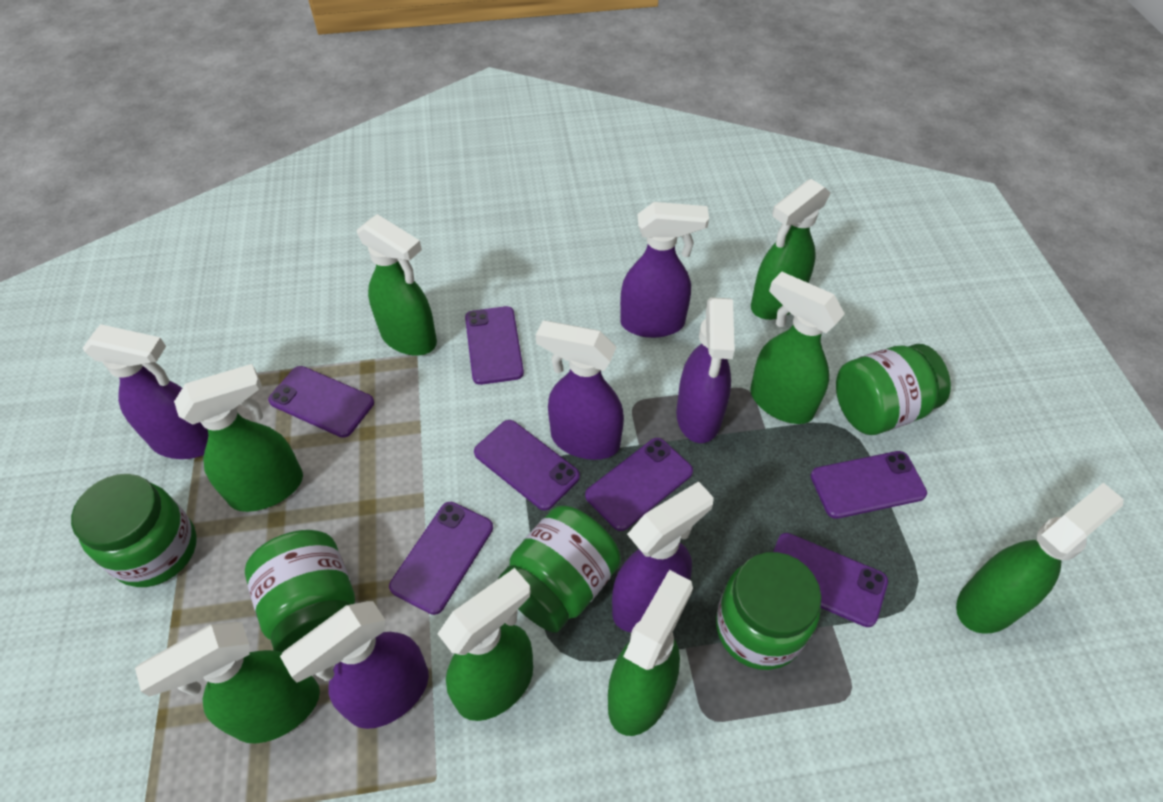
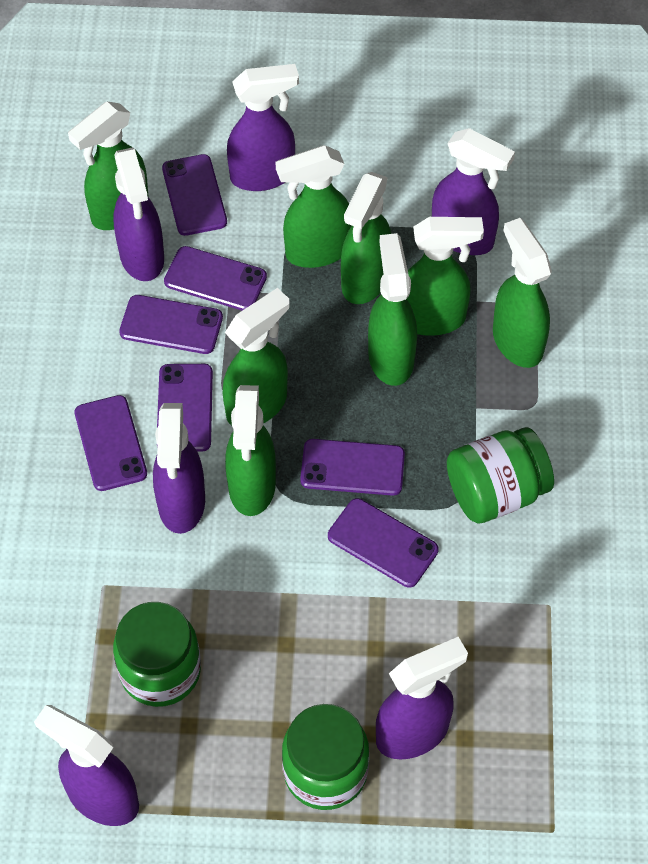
green jar: 5 -> 3

